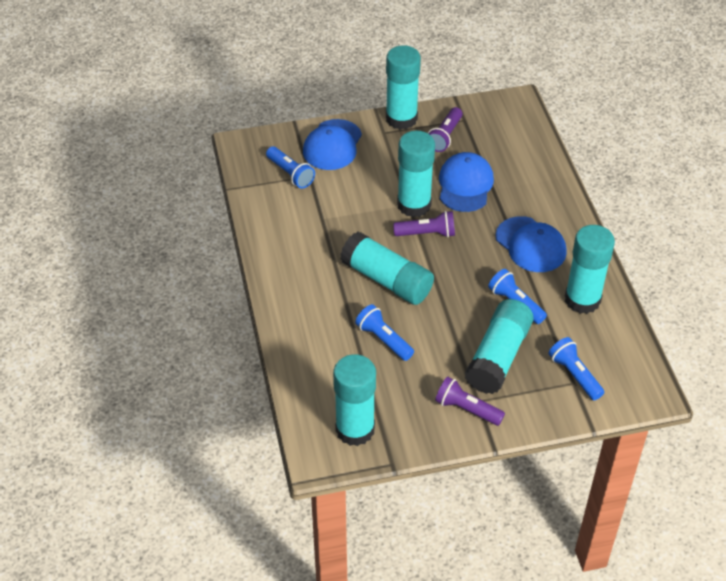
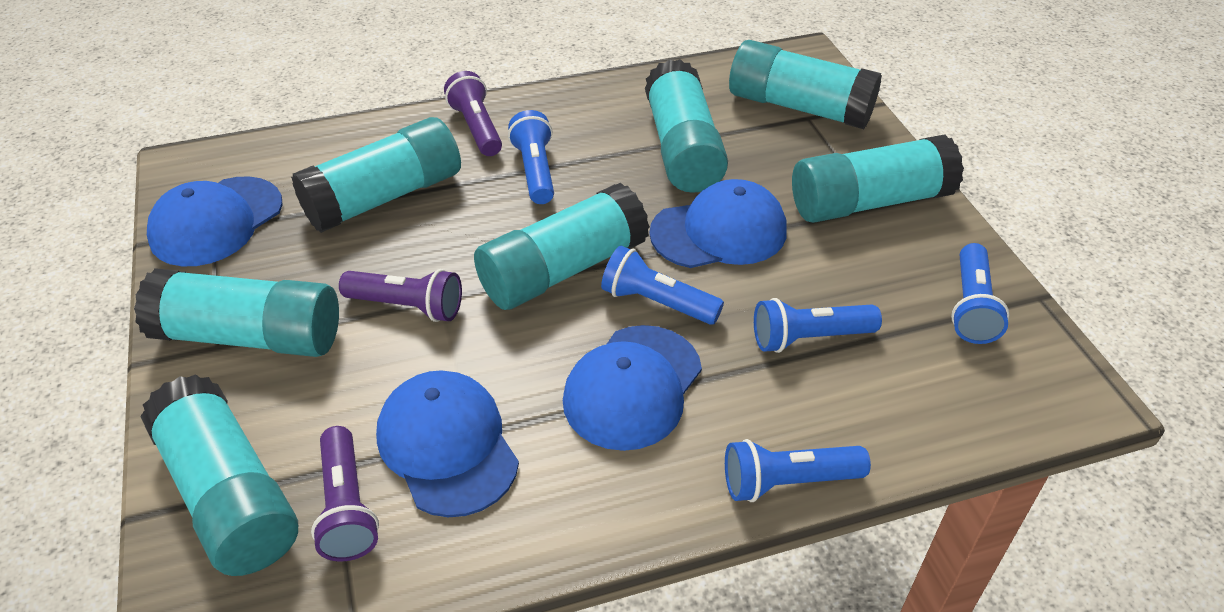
blue cap: 3 -> 4
blue flashlight: 4 -> 5
turquoise glue stick: 6 -> 7

